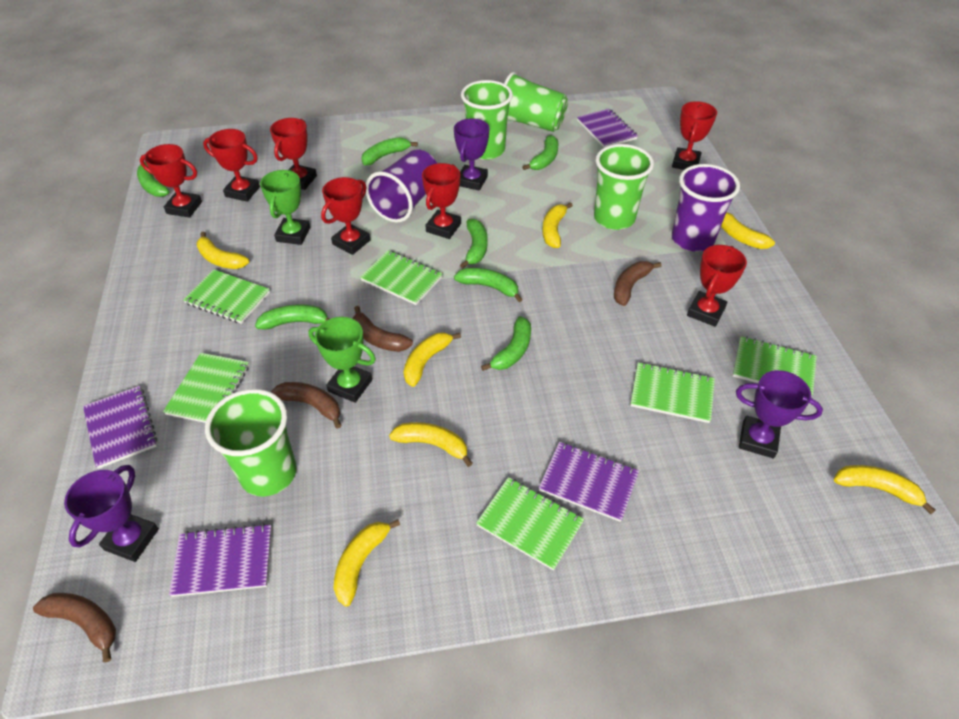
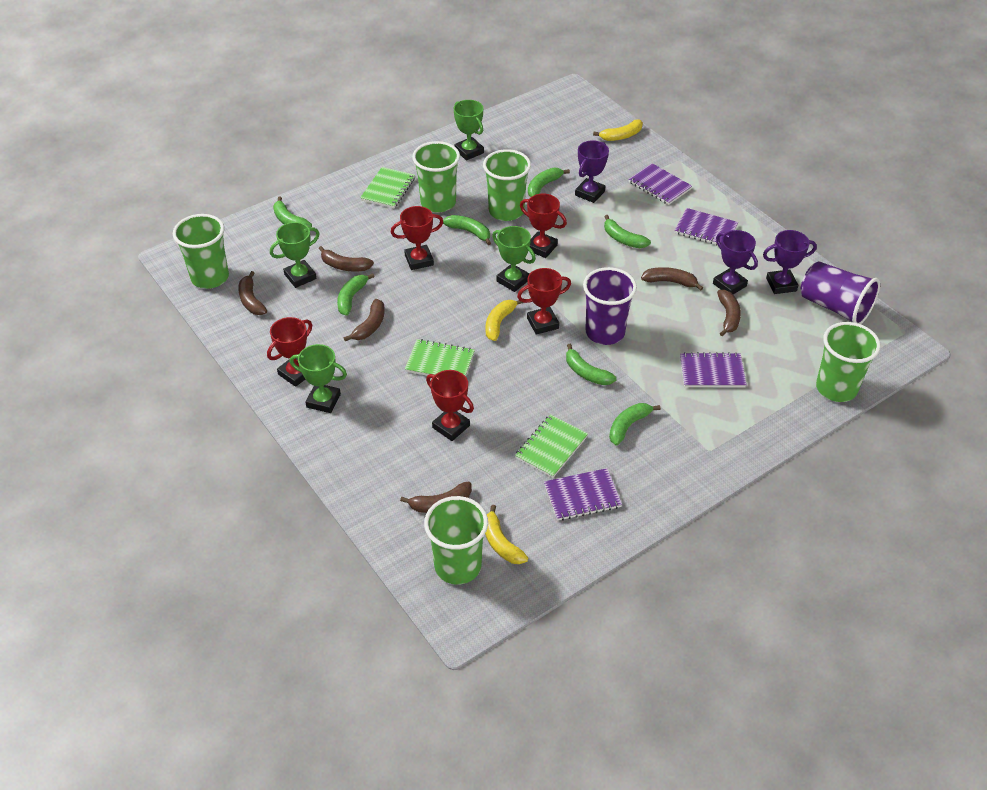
brown banana: 4 -> 6
green cup: 4 -> 5
green notebook: 6 -> 3
green trophy: 2 -> 4
red trophy: 7 -> 5
yellow banana: 7 -> 3

